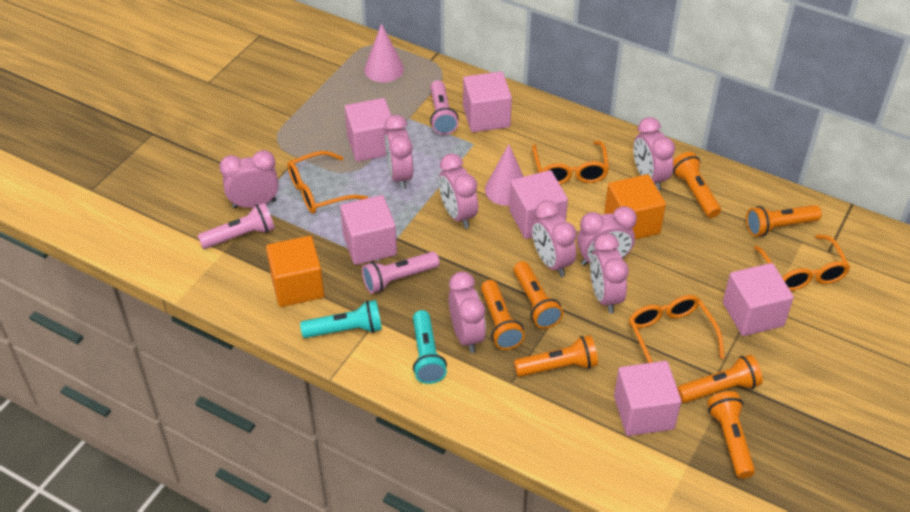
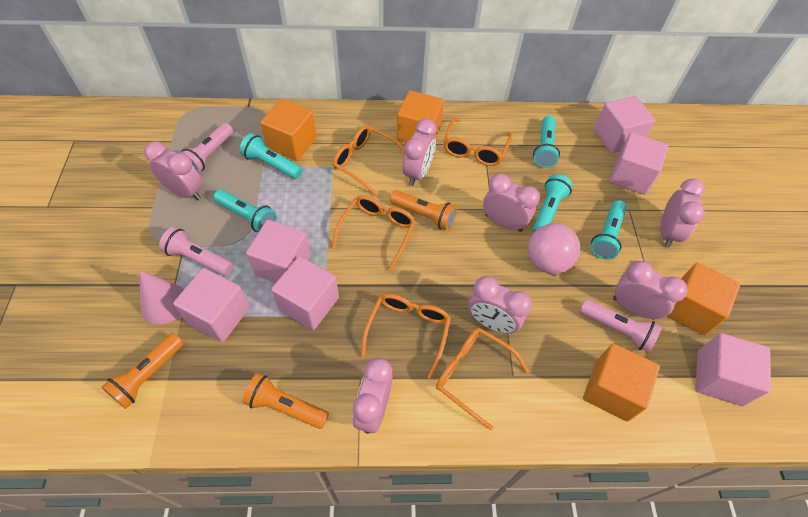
orange cube: 2 -> 4
orange flashlight: 7 -> 3
orange glasses: 4 -> 5
pink ball: 0 -> 1
pink clock: 8 -> 7
pink cone: 2 -> 1
turquoise flashlight: 2 -> 5

